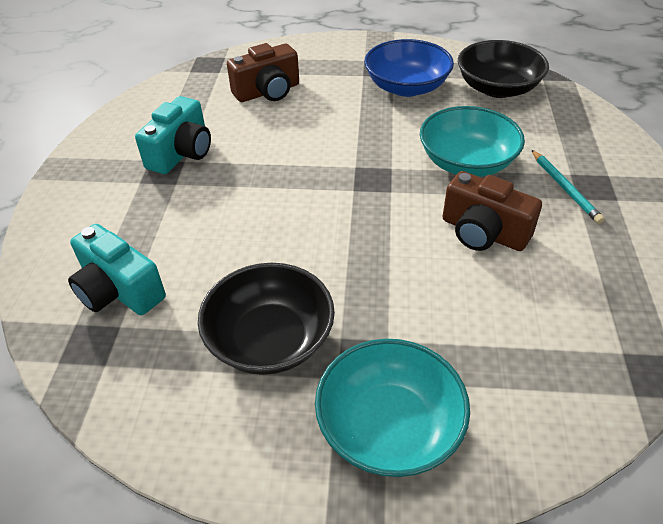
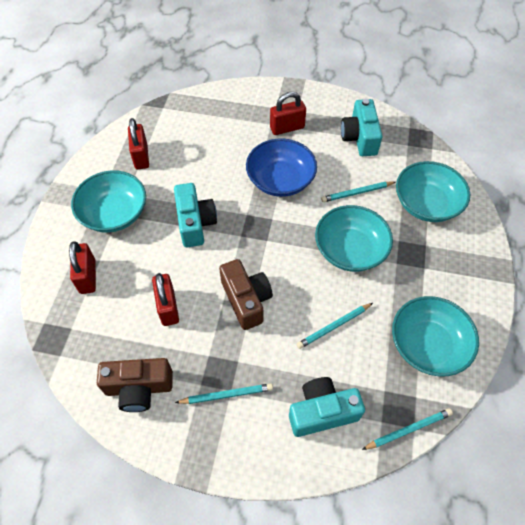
black bowl: 2 -> 0
red padlock: 0 -> 4
turquoise bowl: 2 -> 4
turquoise camera: 2 -> 3
turquoise pencil: 1 -> 4

